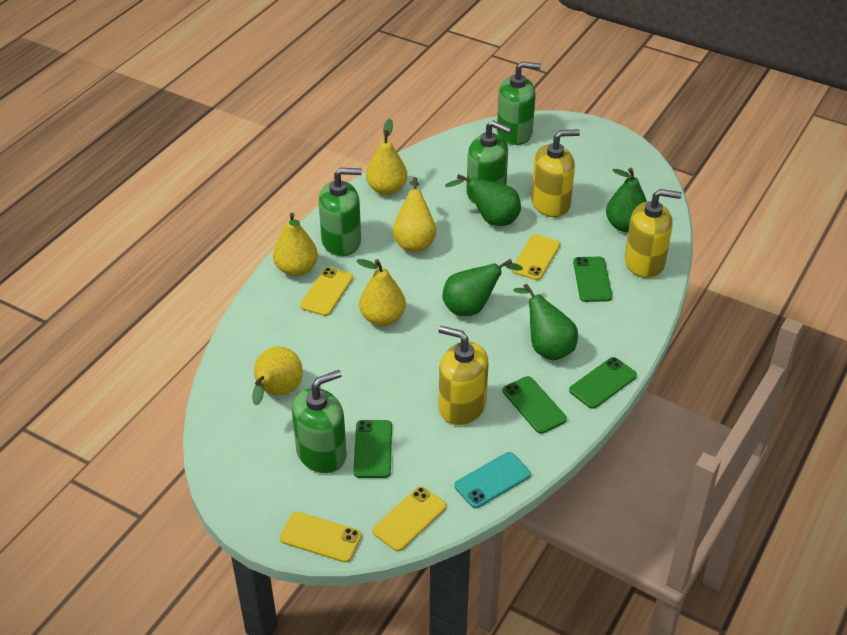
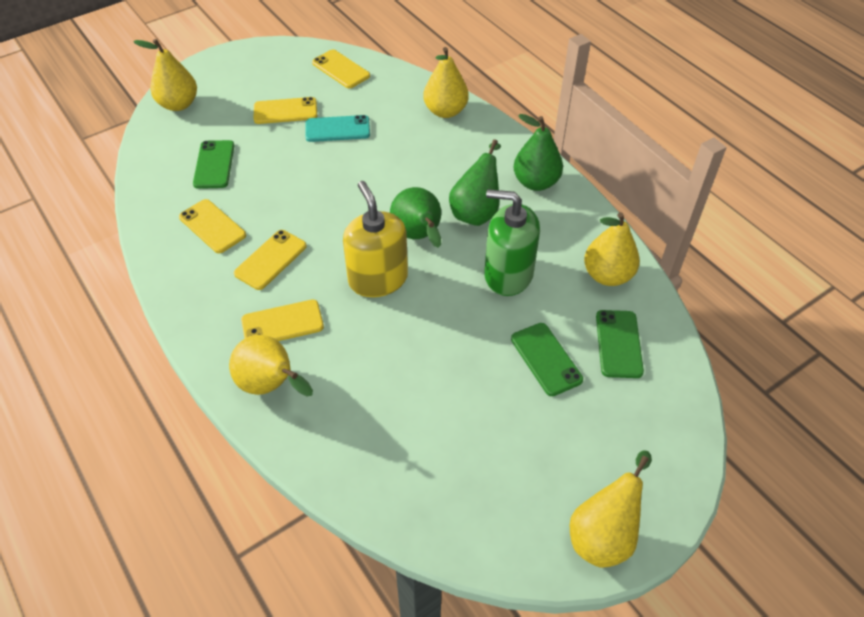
green pear: 4 -> 3
green phone: 4 -> 3
green soap dispenser: 4 -> 1
yellow phone: 4 -> 5
yellow soap dispenser: 3 -> 1

